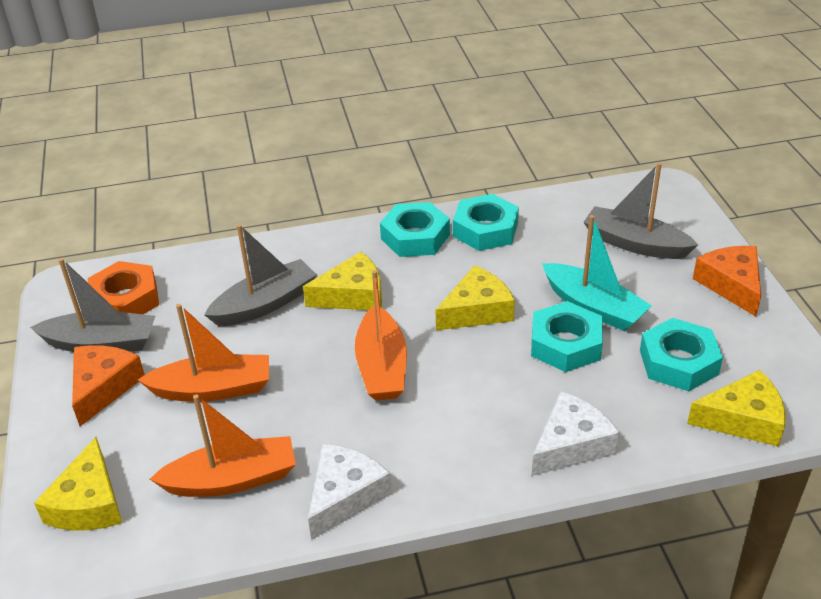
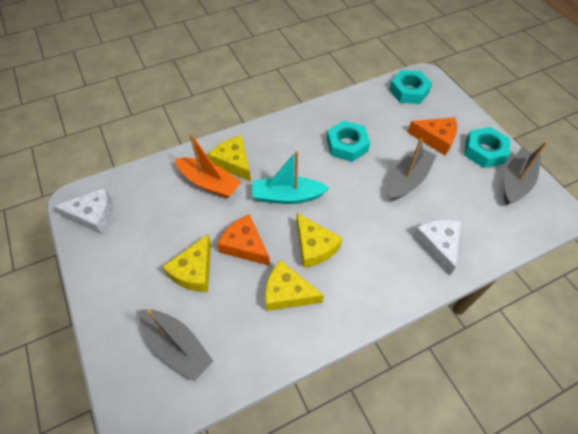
orange boat: 3 -> 1
orange nut: 1 -> 0
turquoise nut: 4 -> 3

